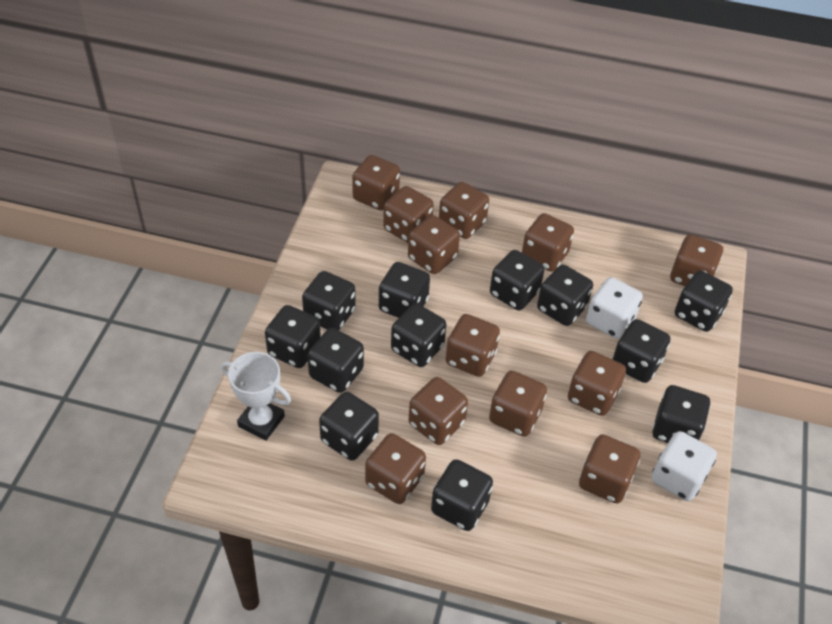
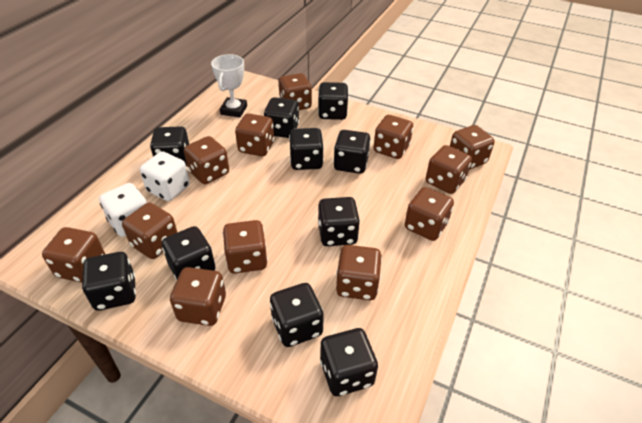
black dice: 12 -> 10

